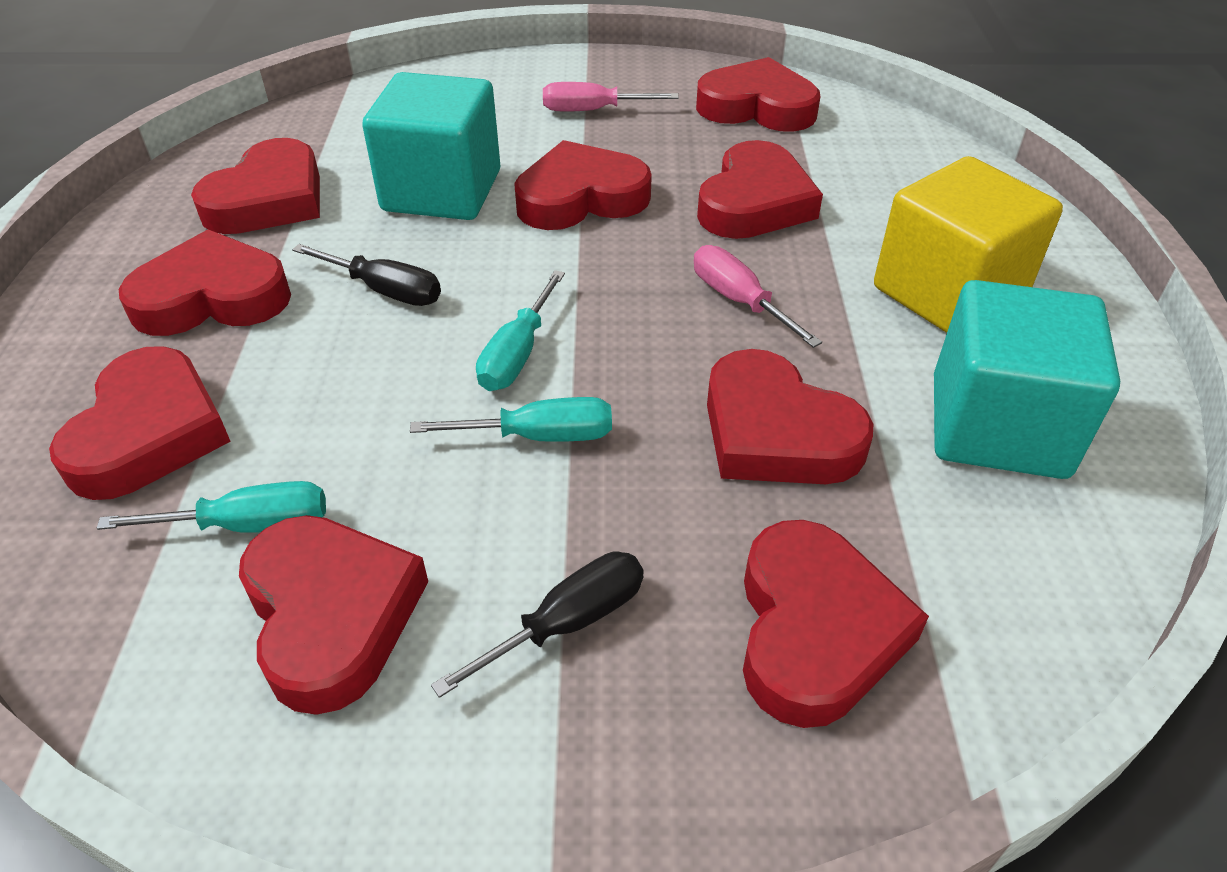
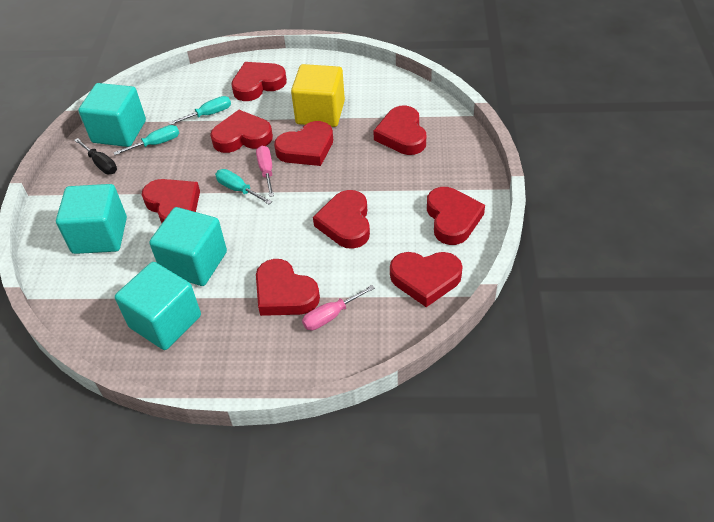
black screwdriver: 2 -> 1
turquoise cube: 2 -> 4

